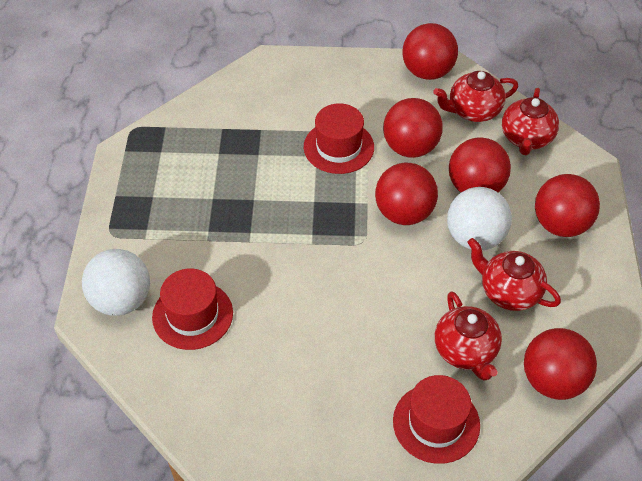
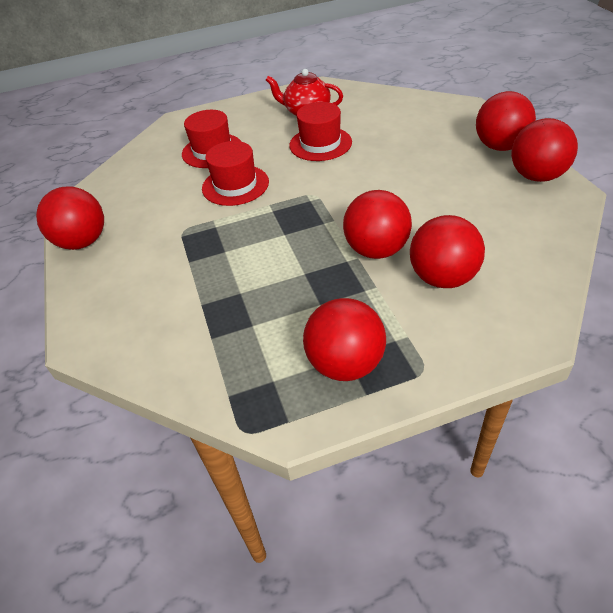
red teapot: 4 -> 1
white ball: 2 -> 0

